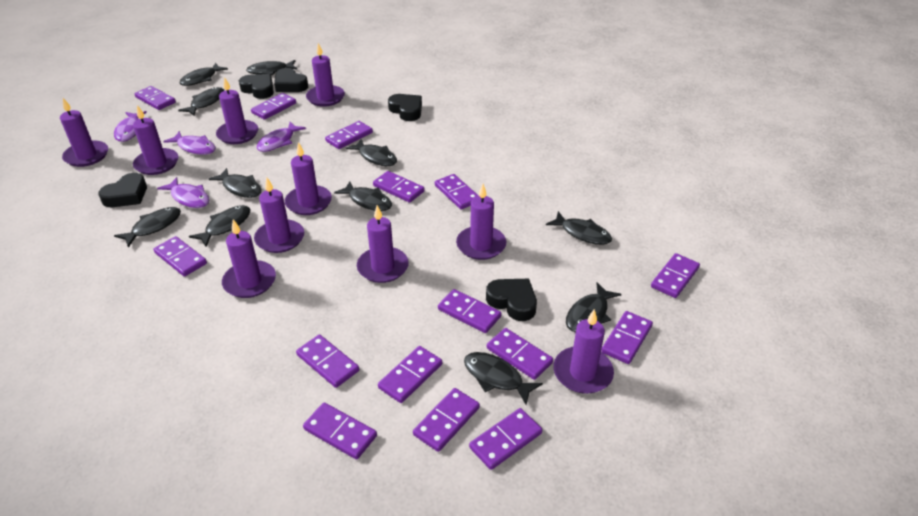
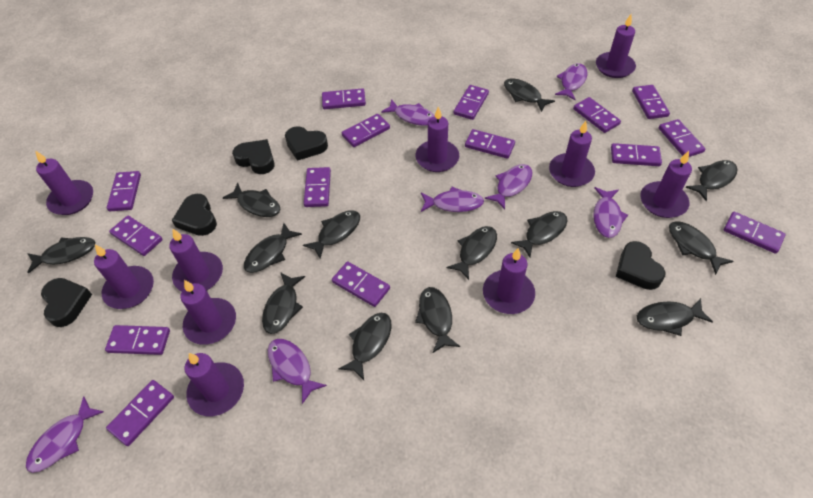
black fish: 11 -> 13
purple fish: 4 -> 7

